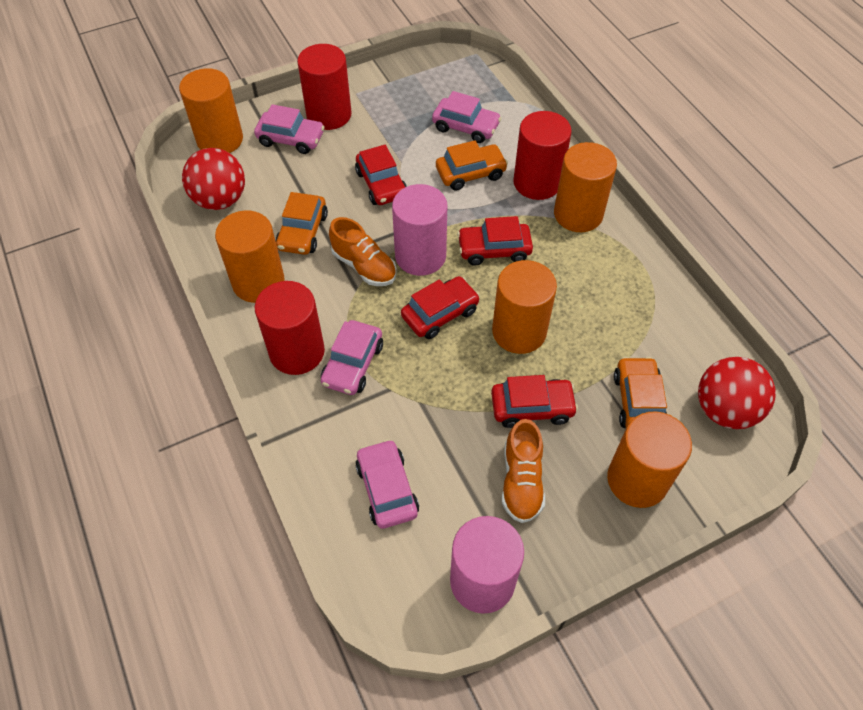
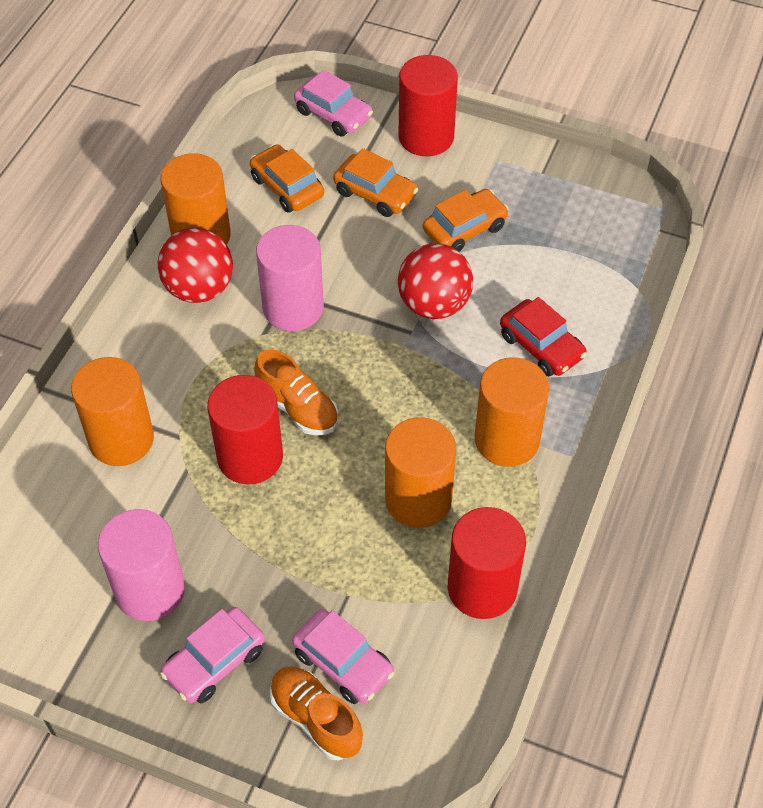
orange cylinder: 5 -> 4
pink car: 4 -> 3
red car: 4 -> 1

